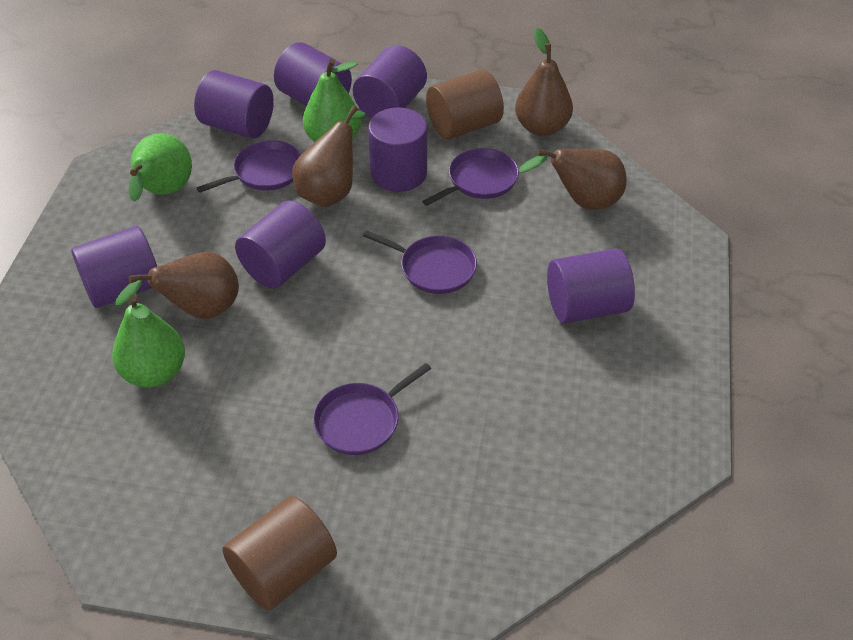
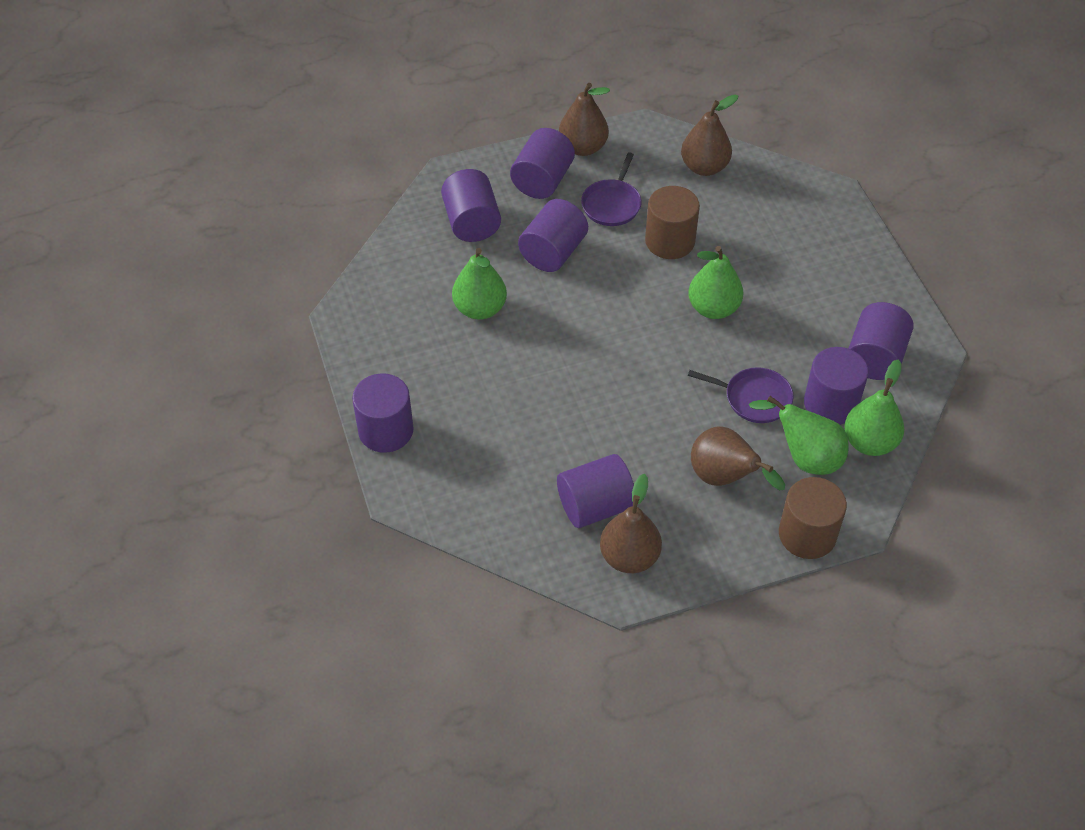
green pear: 3 -> 4
purple pan: 4 -> 2

